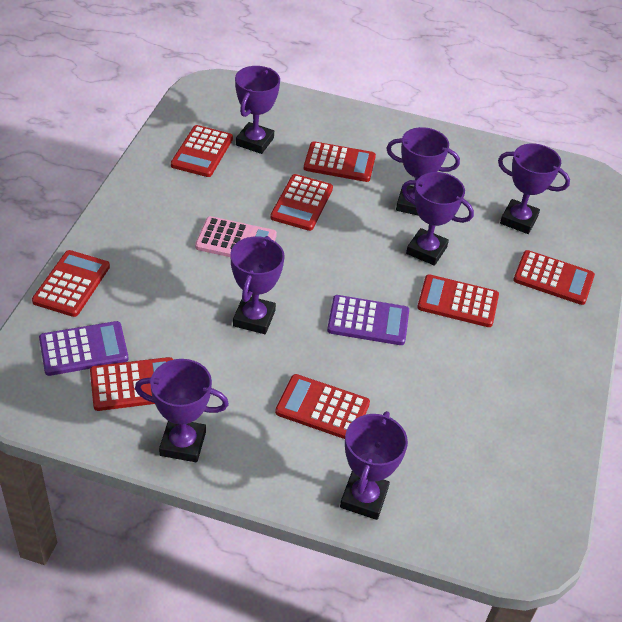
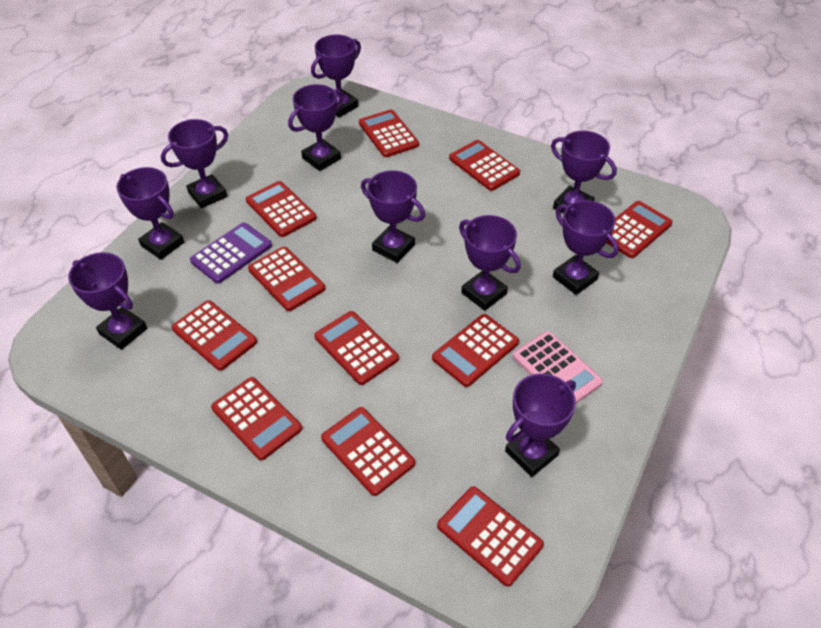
purple calculator: 2 -> 1
purple trophy: 7 -> 10
red calculator: 8 -> 11

